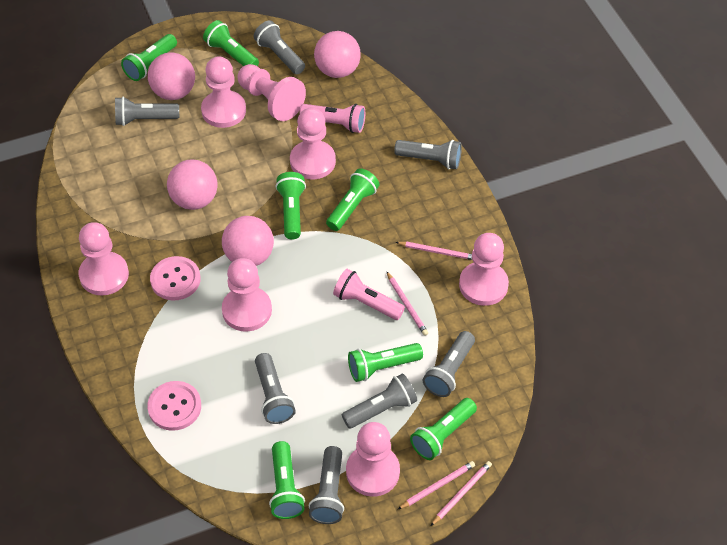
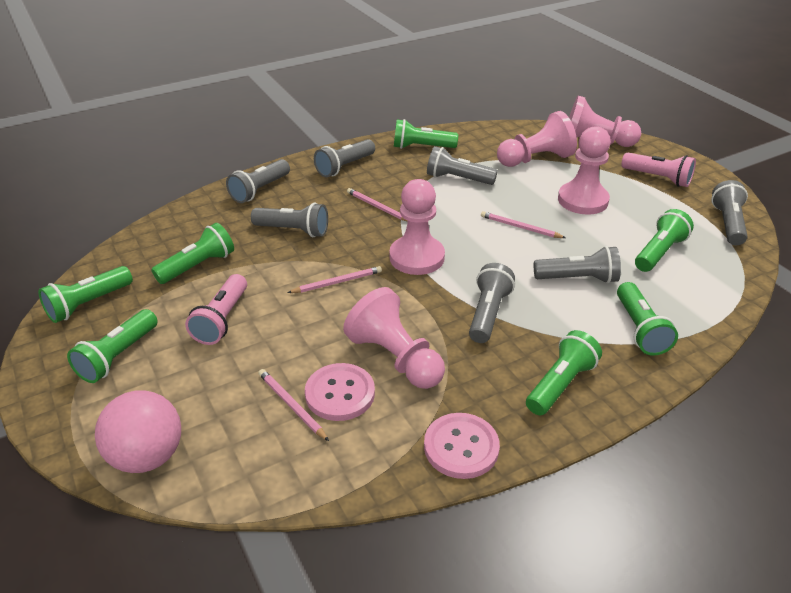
pink ball: 4 -> 1
pink pawn: 7 -> 5

